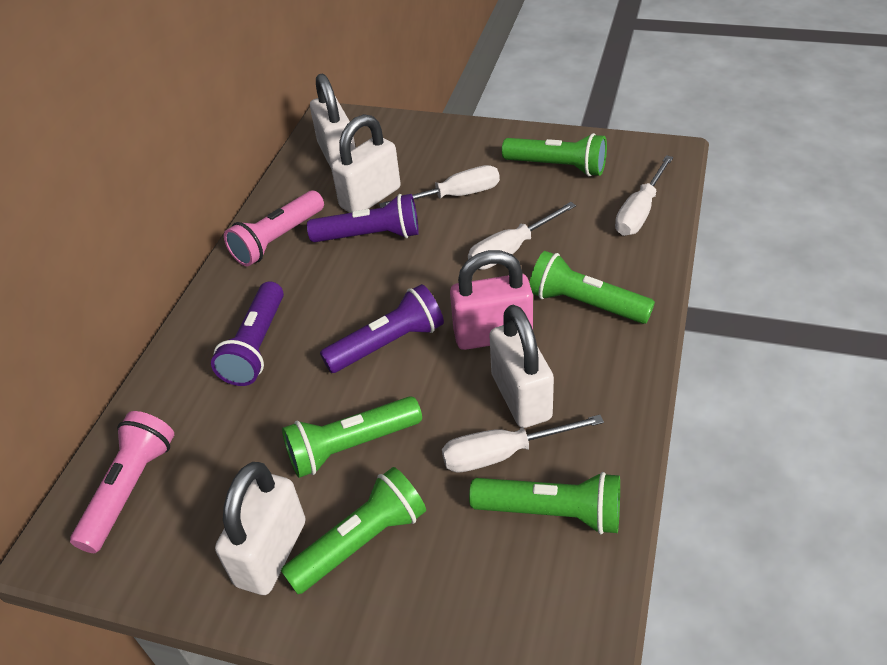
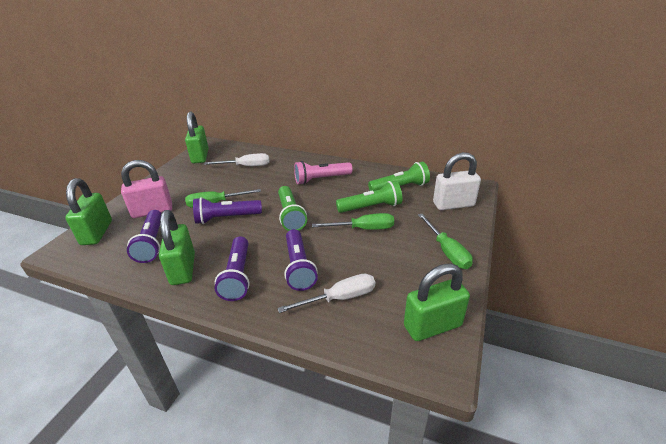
green flashlight: 5 -> 3
green padlock: 0 -> 4
green screwdriver: 0 -> 3
pink flashlight: 2 -> 1
purple flashlight: 3 -> 4
white padlock: 4 -> 1
white screwdriver: 4 -> 2

